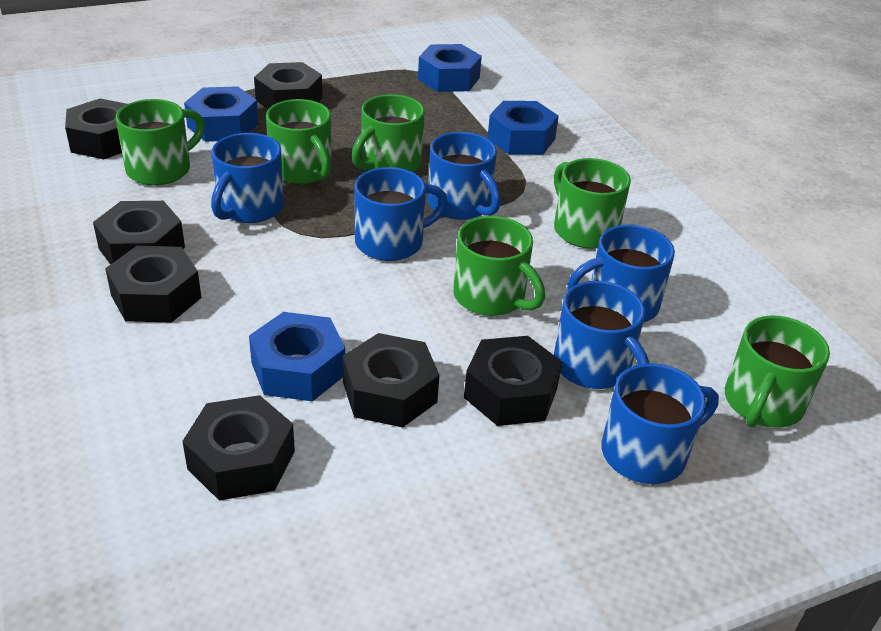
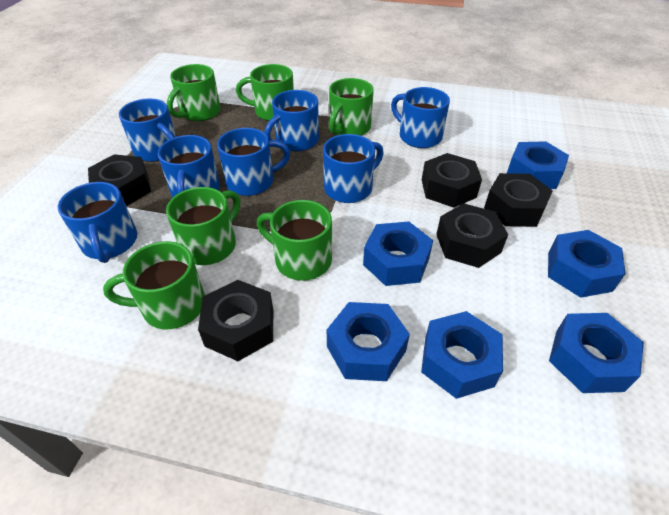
black nut: 7 -> 5
blue mug: 6 -> 7
blue nut: 4 -> 6

